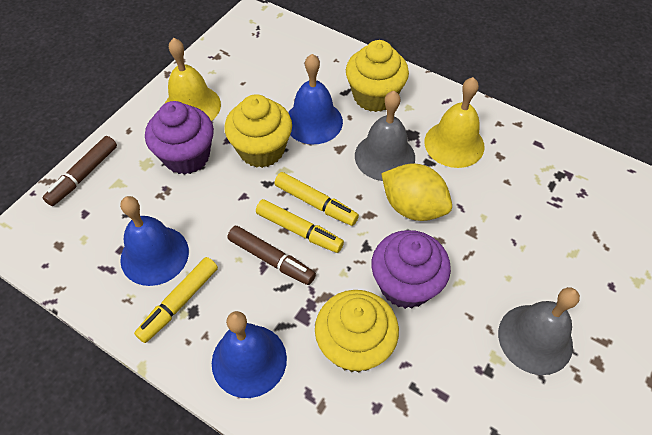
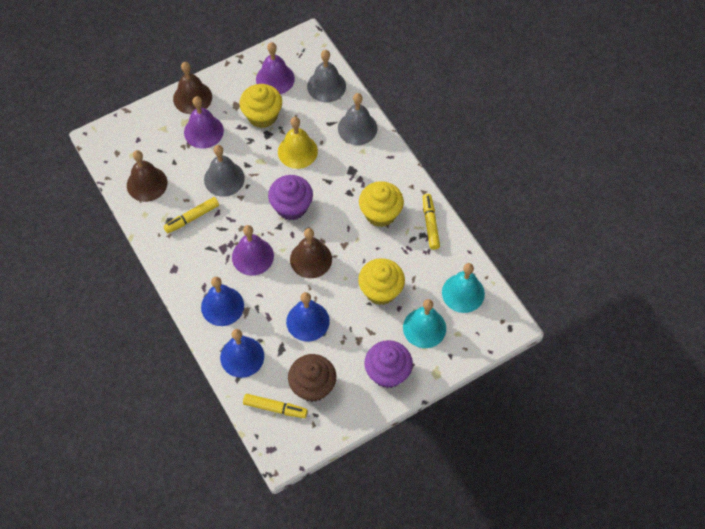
brown bell: 0 -> 3
brown cupcake: 0 -> 1
brown marker: 2 -> 0
grey bell: 2 -> 3
purple bell: 0 -> 3
turquoise bell: 0 -> 2
yellow bell: 2 -> 1
yellow lemon: 1 -> 0

